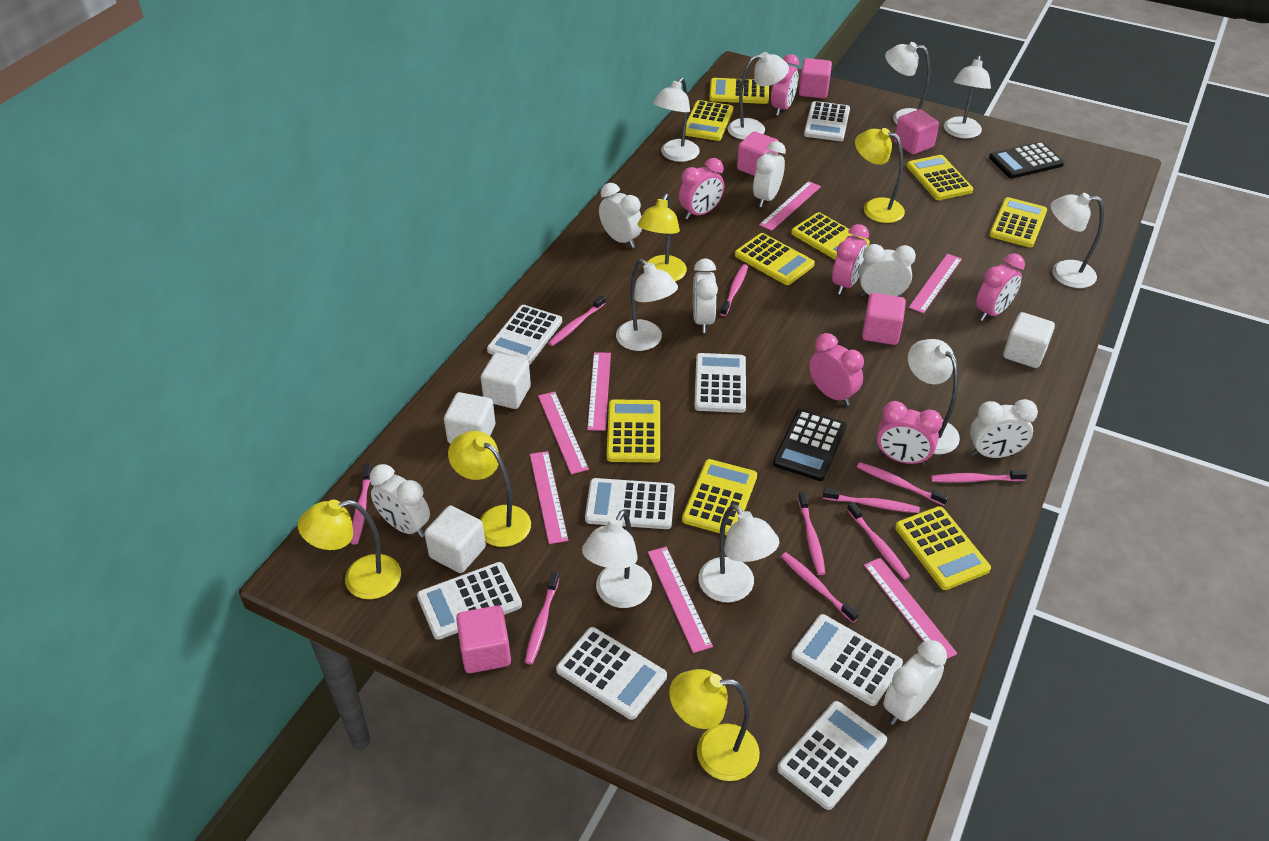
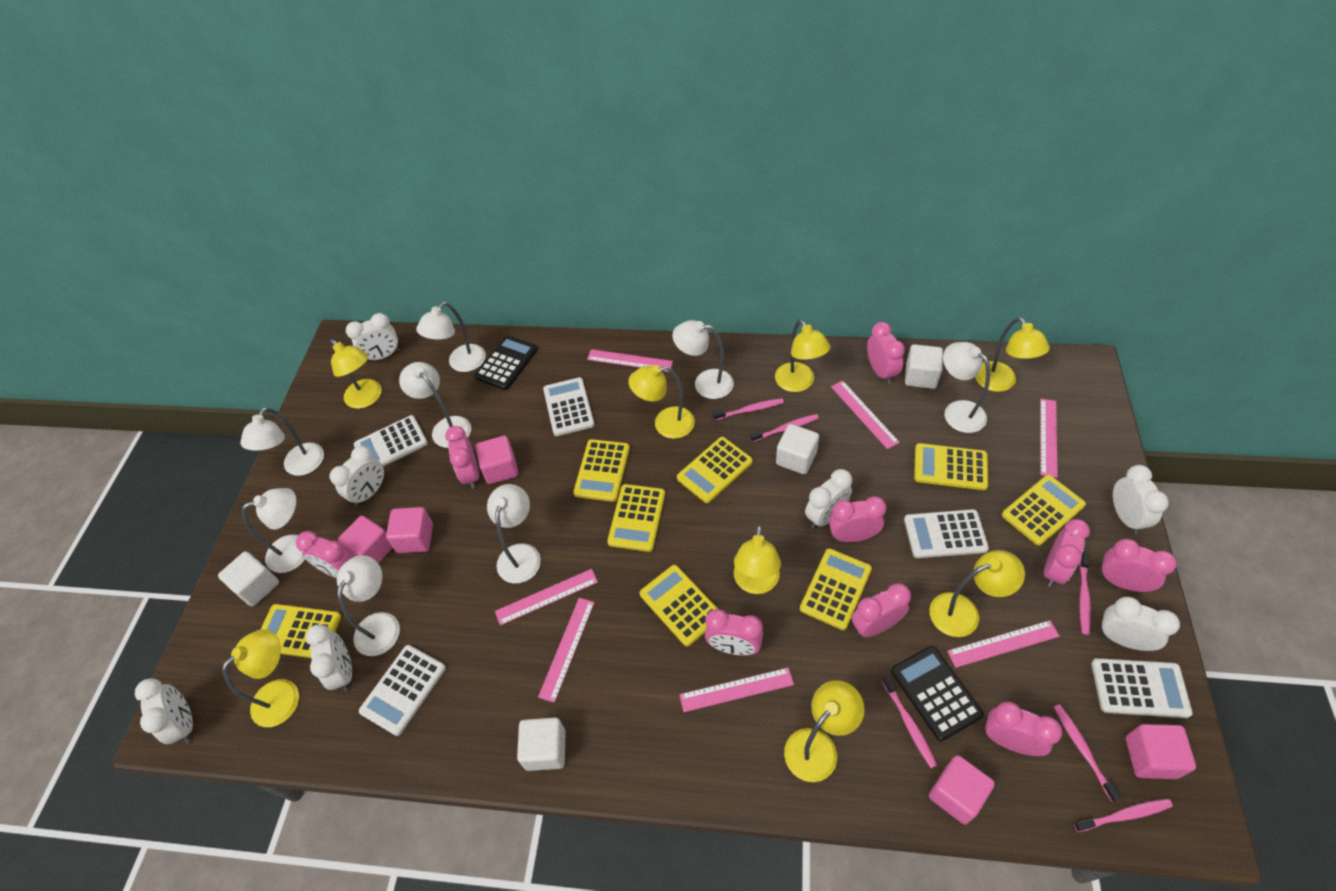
pink clock: 6 -> 9
pink toothbrush: 10 -> 6
white calculator: 8 -> 5
white lamp: 9 -> 8
yellow calculator: 9 -> 8
yellow lamp: 5 -> 8

